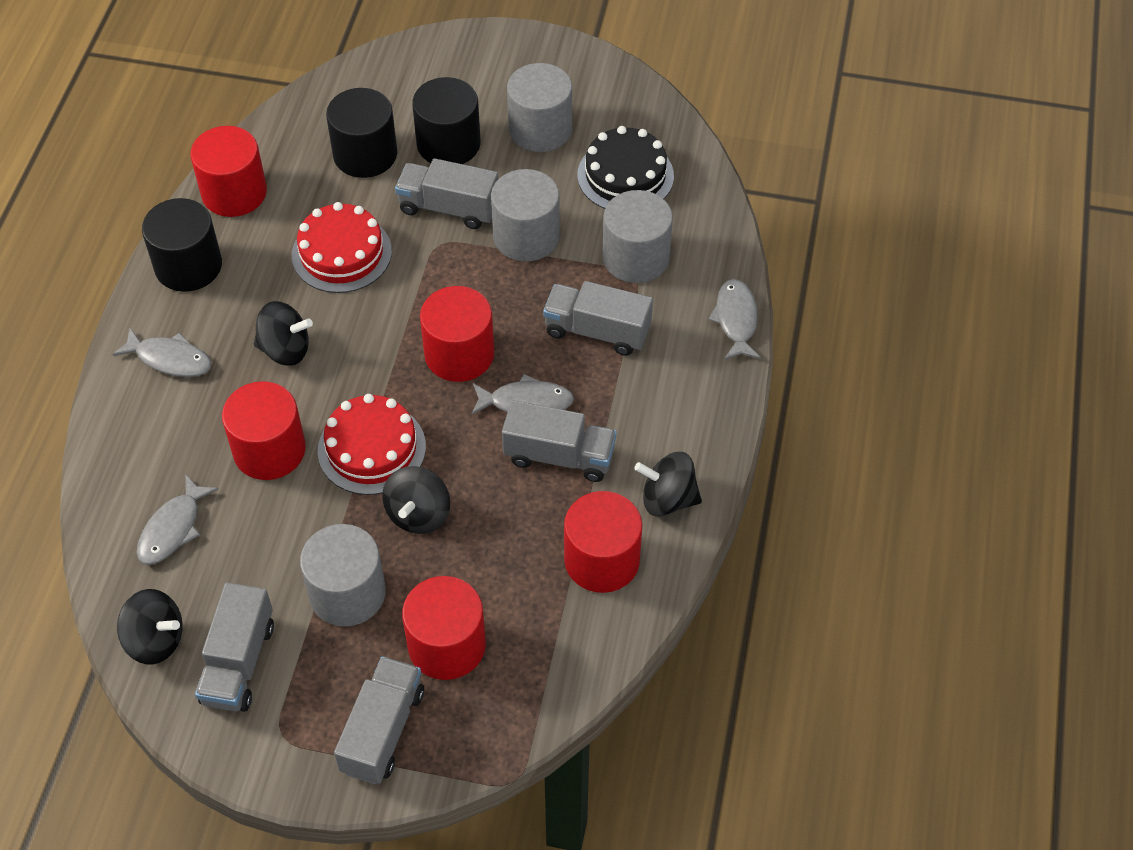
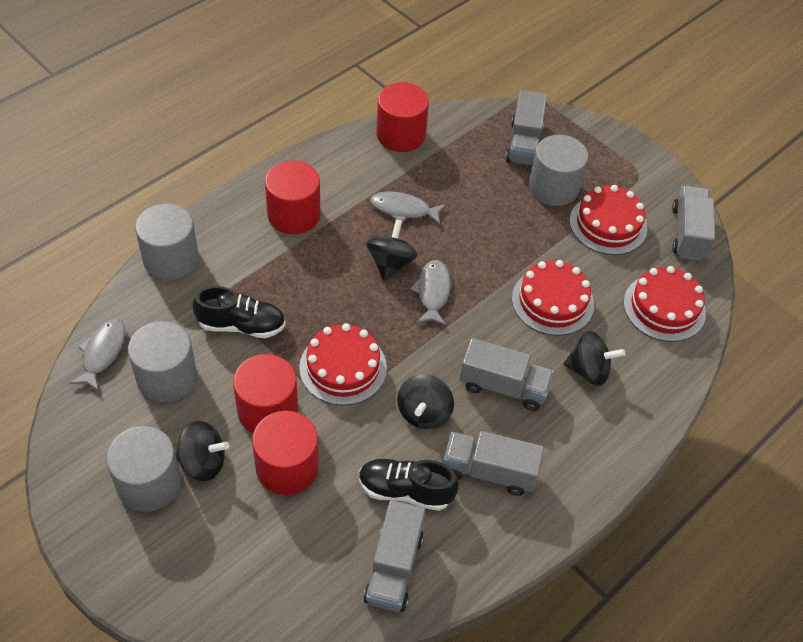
black cake: 1 -> 0
black cylinder: 3 -> 0
black shoe: 0 -> 2
grey fish: 4 -> 3
red cake: 2 -> 4
red cylinder: 5 -> 4

